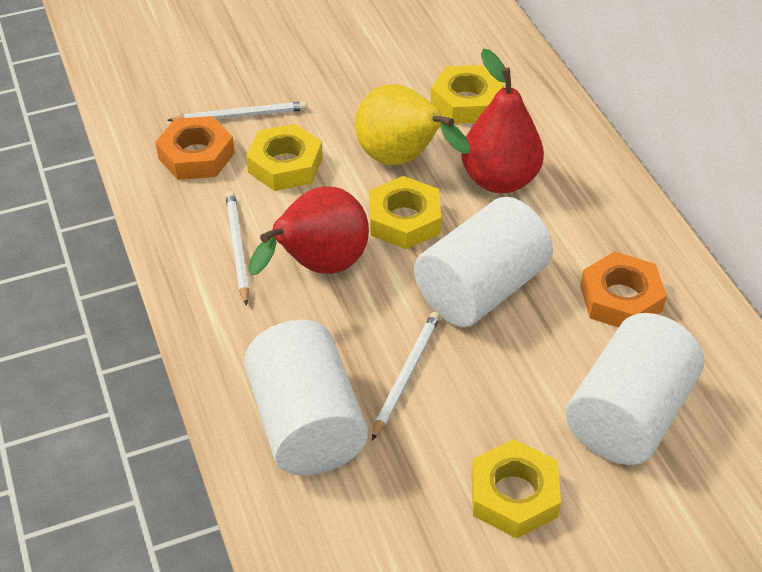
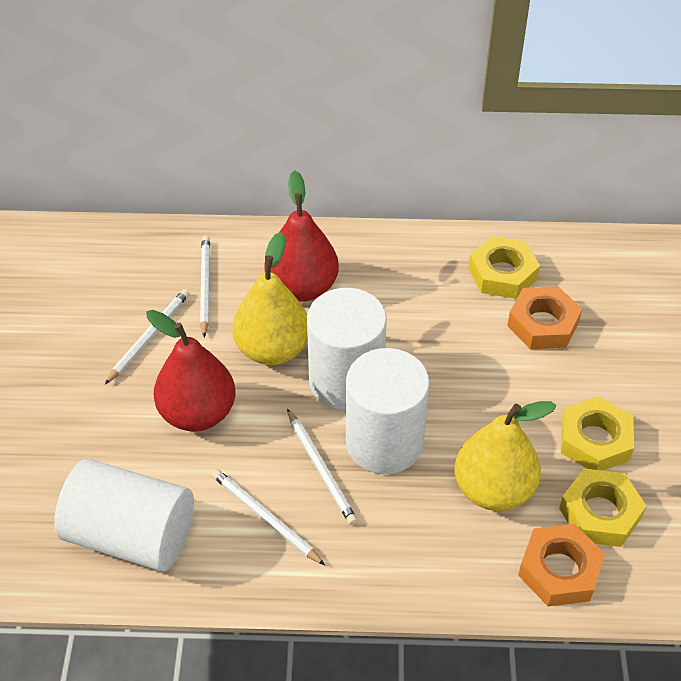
white pencil: 3 -> 4
yellow nut: 4 -> 3
yellow pear: 1 -> 2

